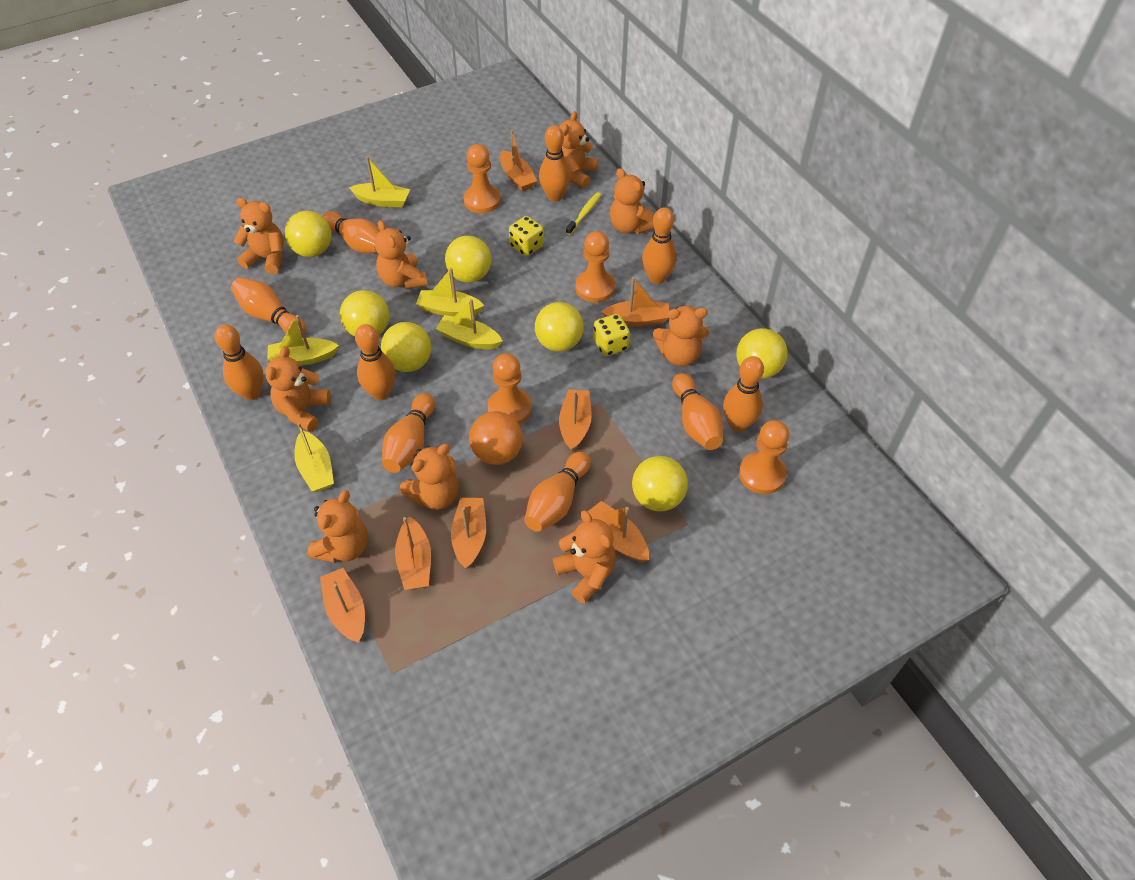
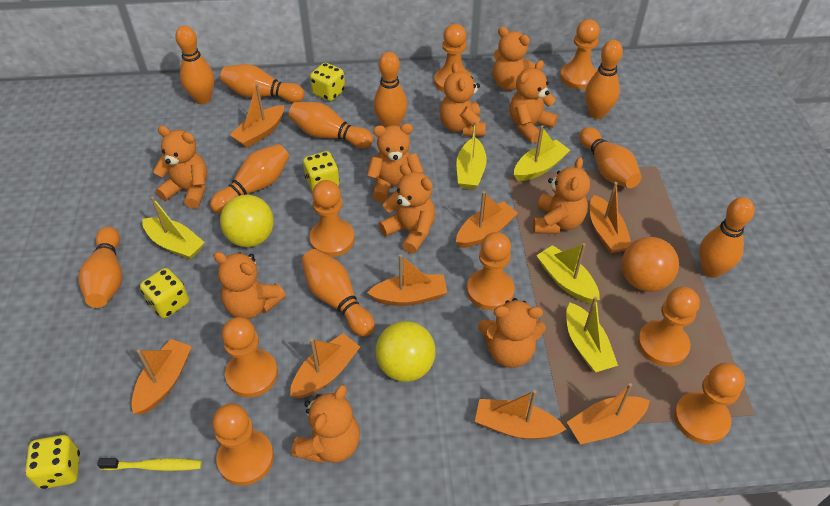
orange boat: 7 -> 8
orange pawn: 4 -> 8
orange teddy bear: 9 -> 10
yellow ball: 7 -> 2
yellow dice: 2 -> 4

